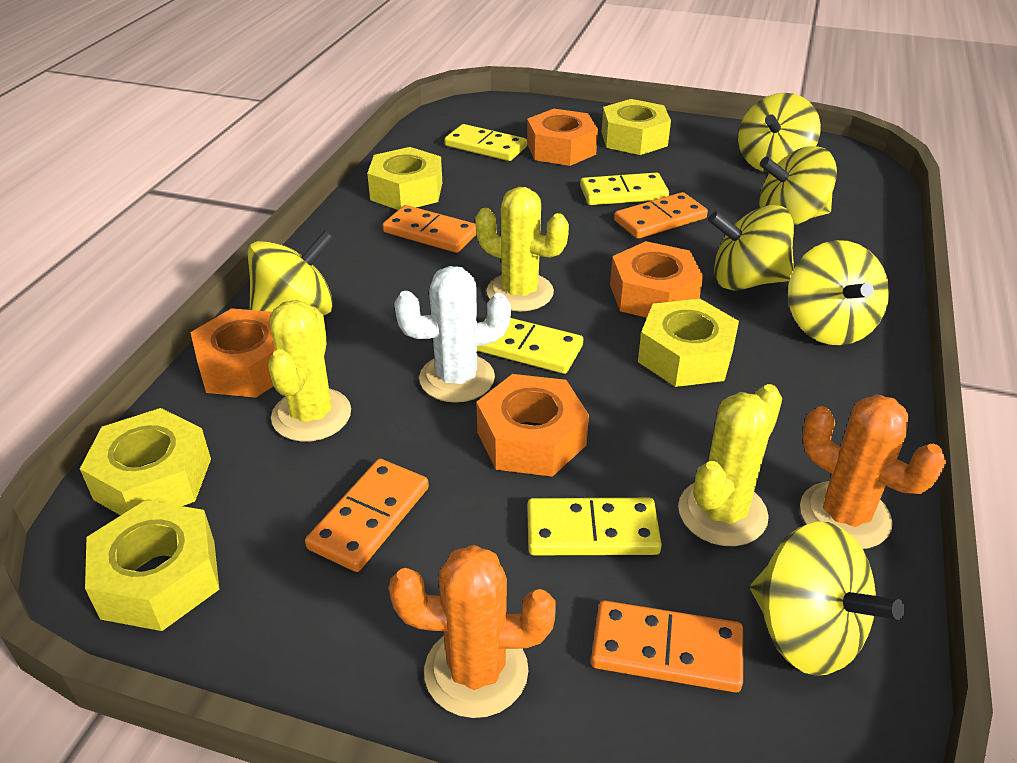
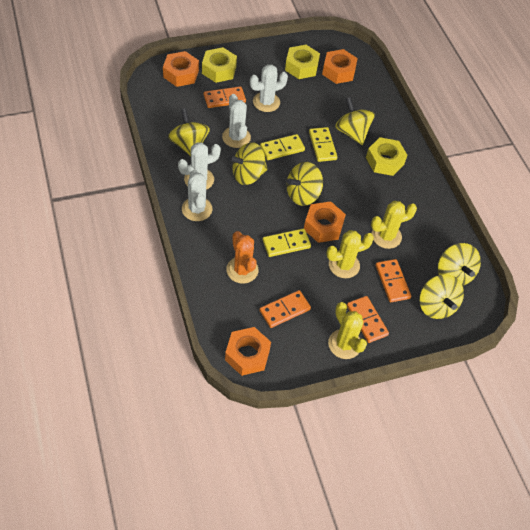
orange cactus: 2 -> 1
white cactus: 1 -> 4
yellow domino: 4 -> 3
yellow nut: 5 -> 3

